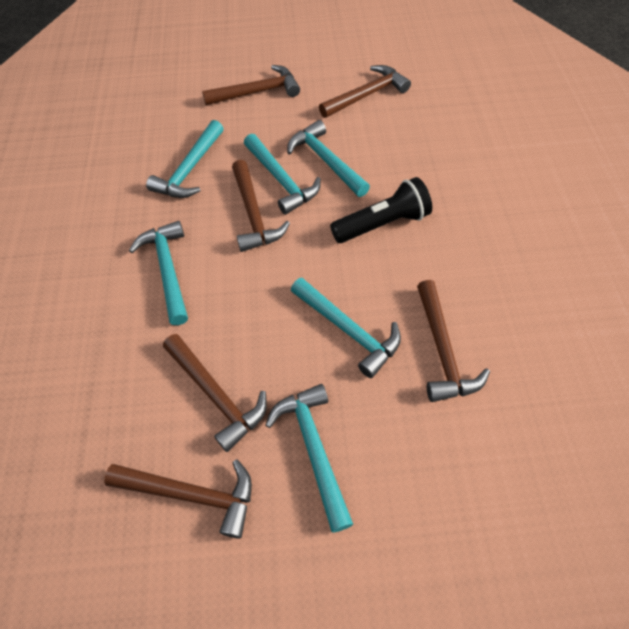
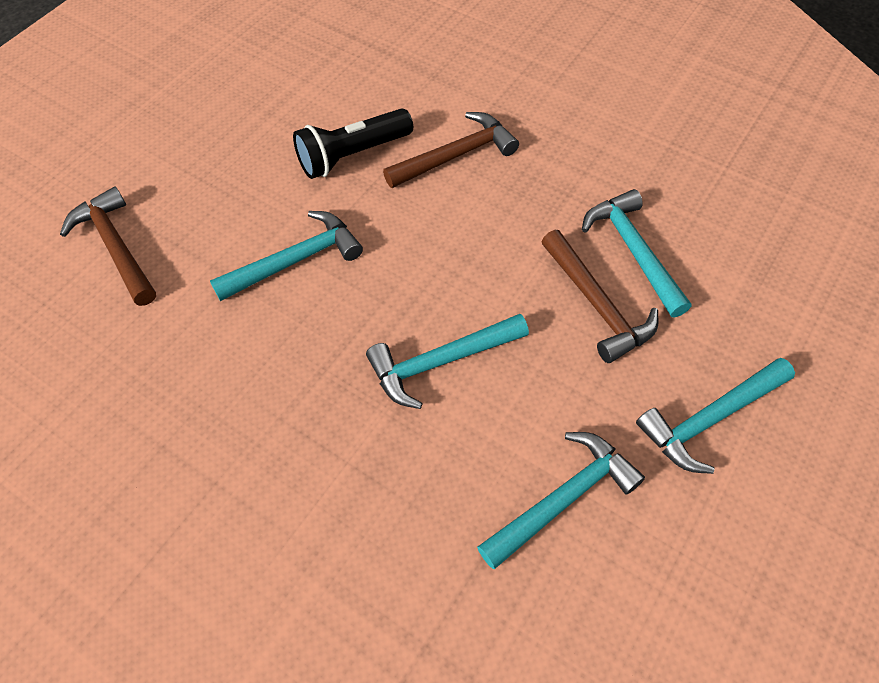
brown hammer: 6 -> 3
turquoise hammer: 6 -> 5

